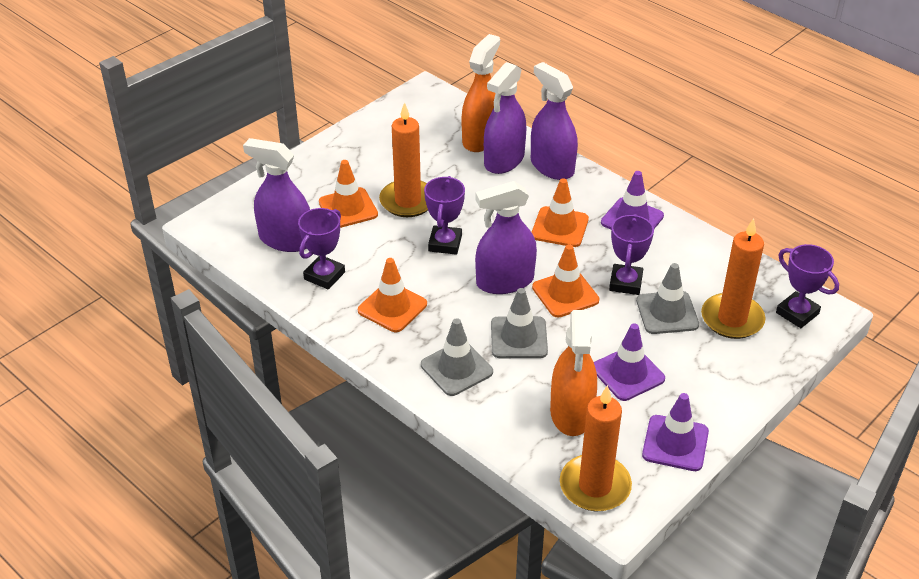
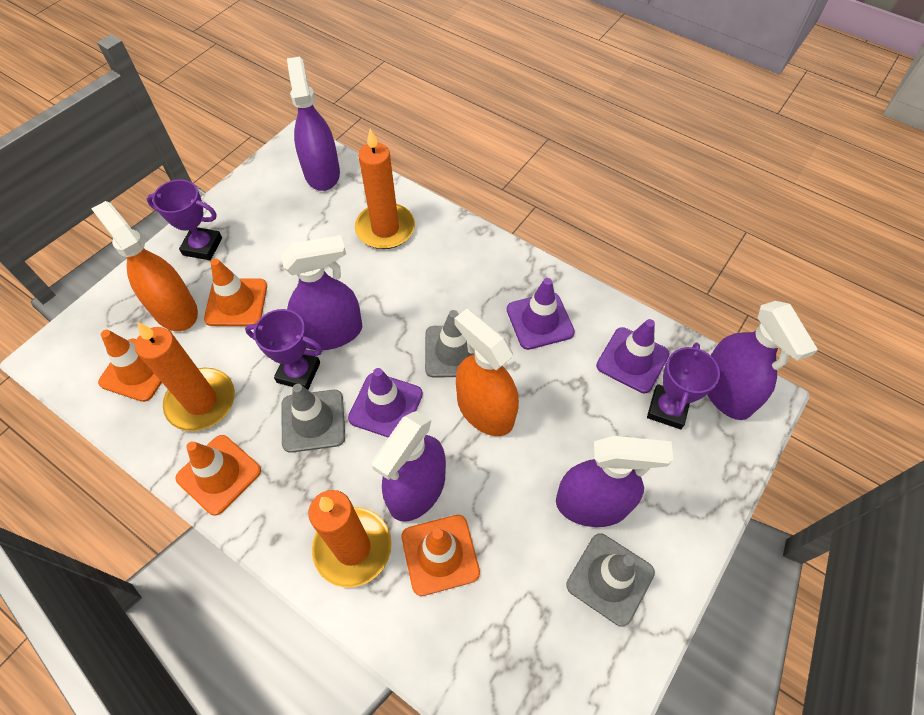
purple spray bottle: 4 -> 5
purple trophy: 4 -> 3

